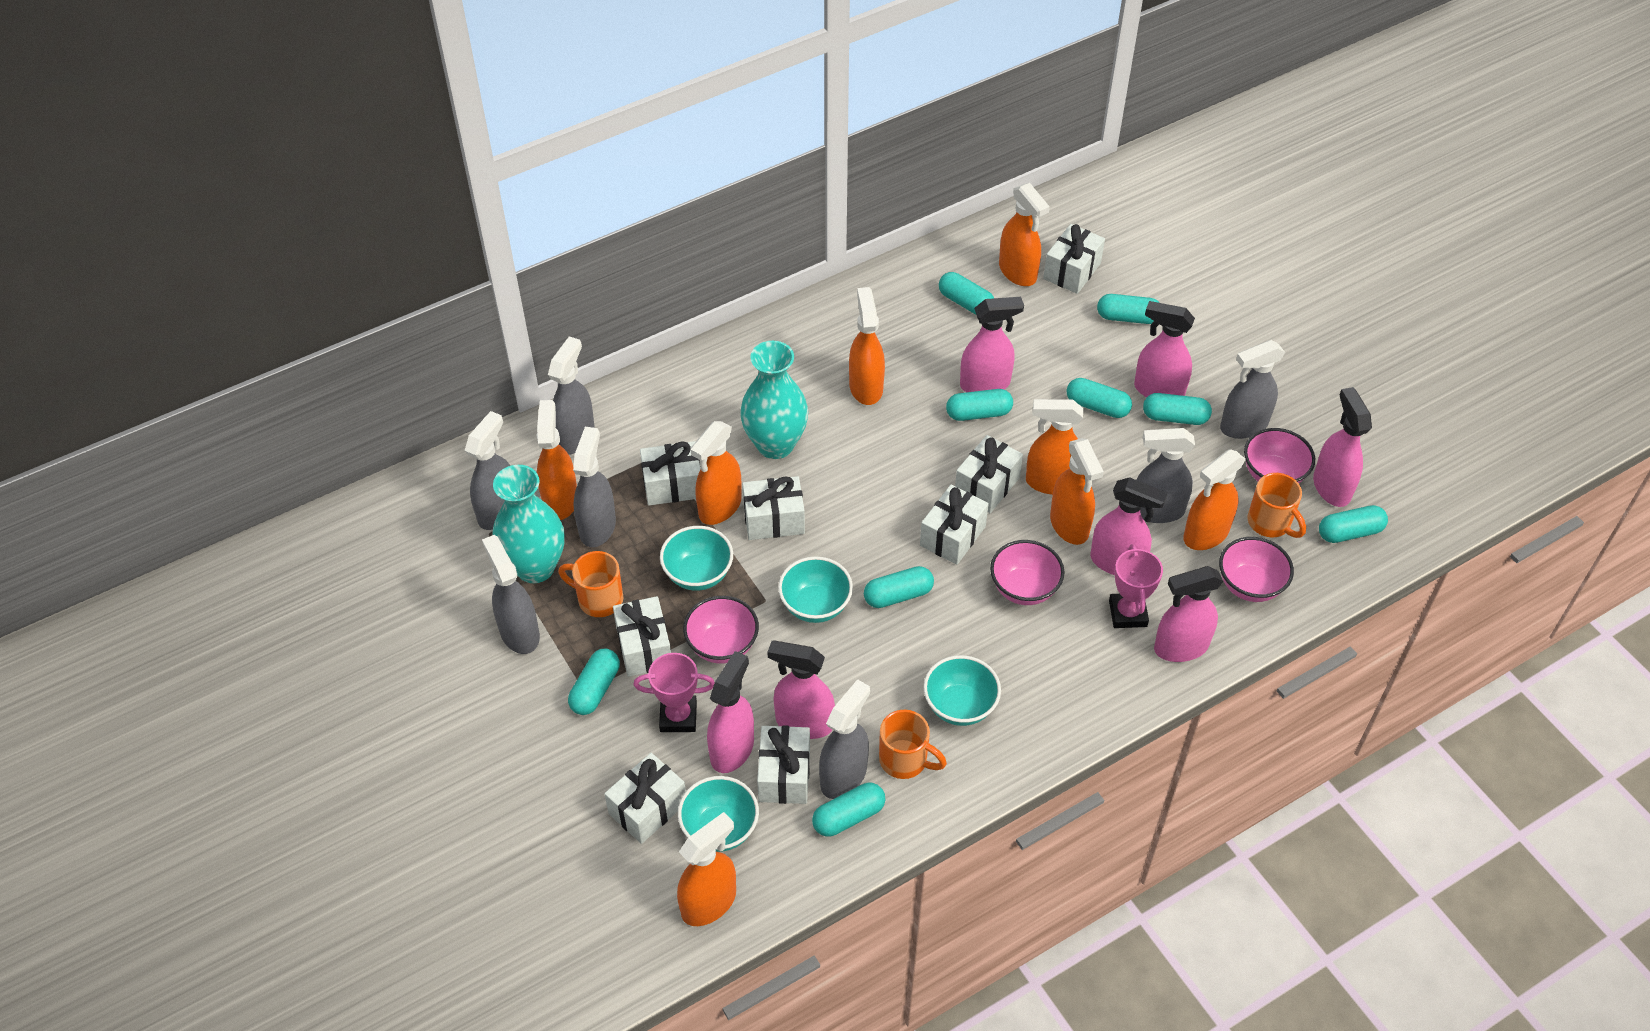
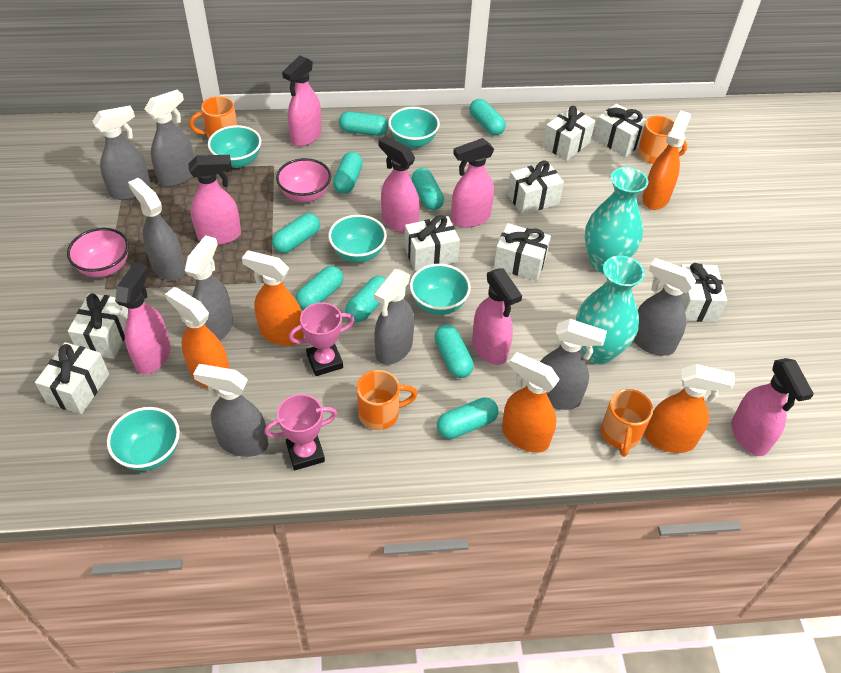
grey spray bottle: 7 -> 8
orange mug: 3 -> 4
orange spray bottle: 8 -> 5
pink bowl: 4 -> 2
turquoise bowl: 4 -> 5

